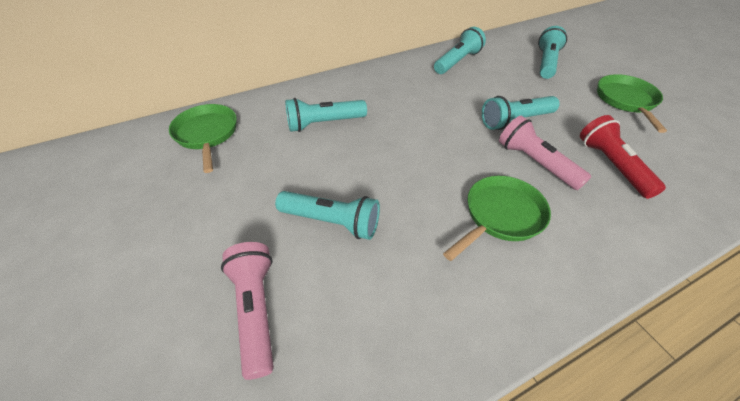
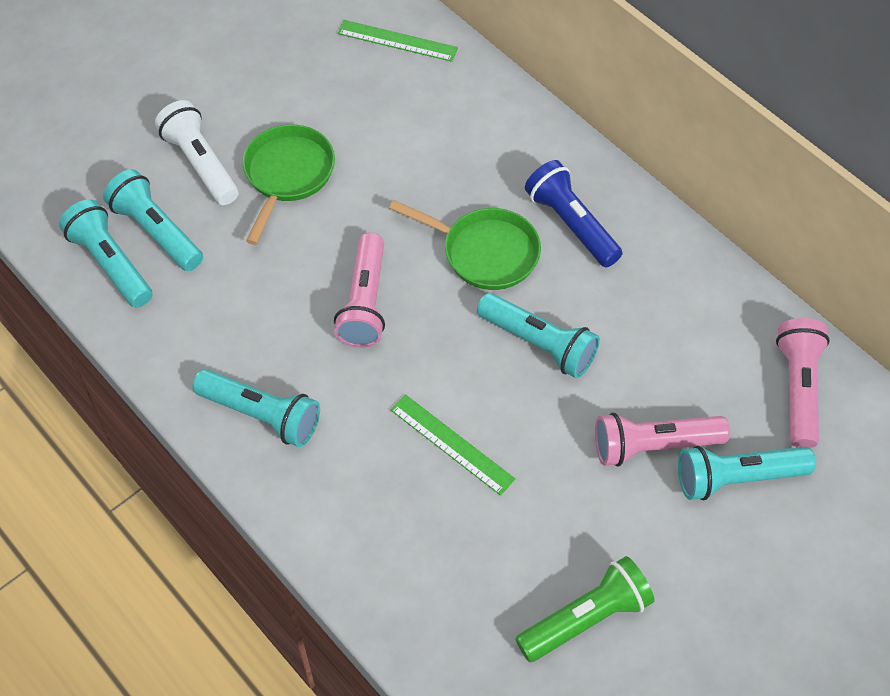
blue flashlight: 0 -> 1
green flashlight: 0 -> 1
green pan: 3 -> 2
green ruler: 0 -> 2
pink flashlight: 2 -> 3
red flashlight: 1 -> 0
white flashlight: 0 -> 1

